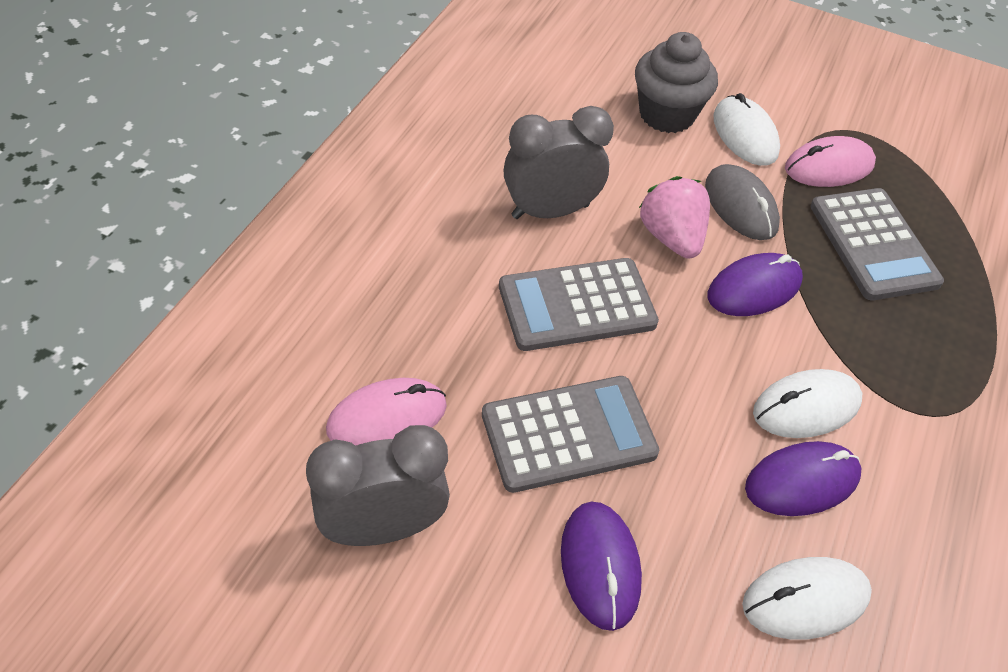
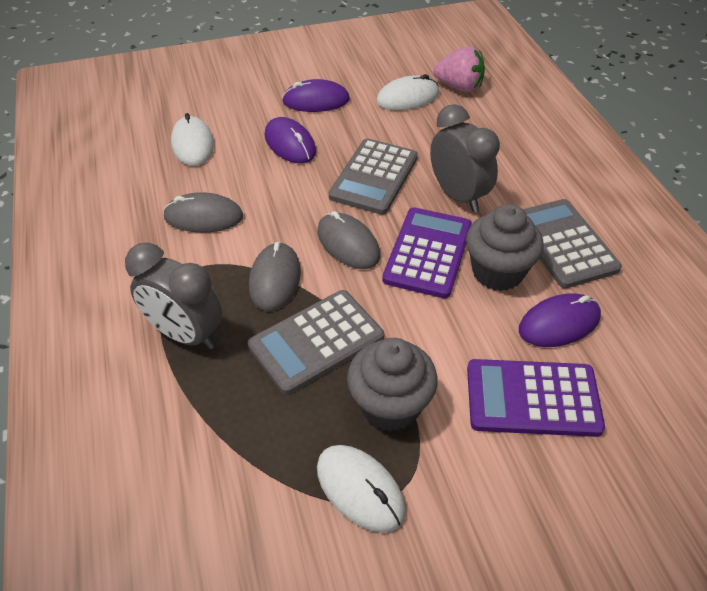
grey cupcake: 1 -> 2
grey mouse: 1 -> 3
pink mouse: 2 -> 0
purple calculator: 0 -> 2

